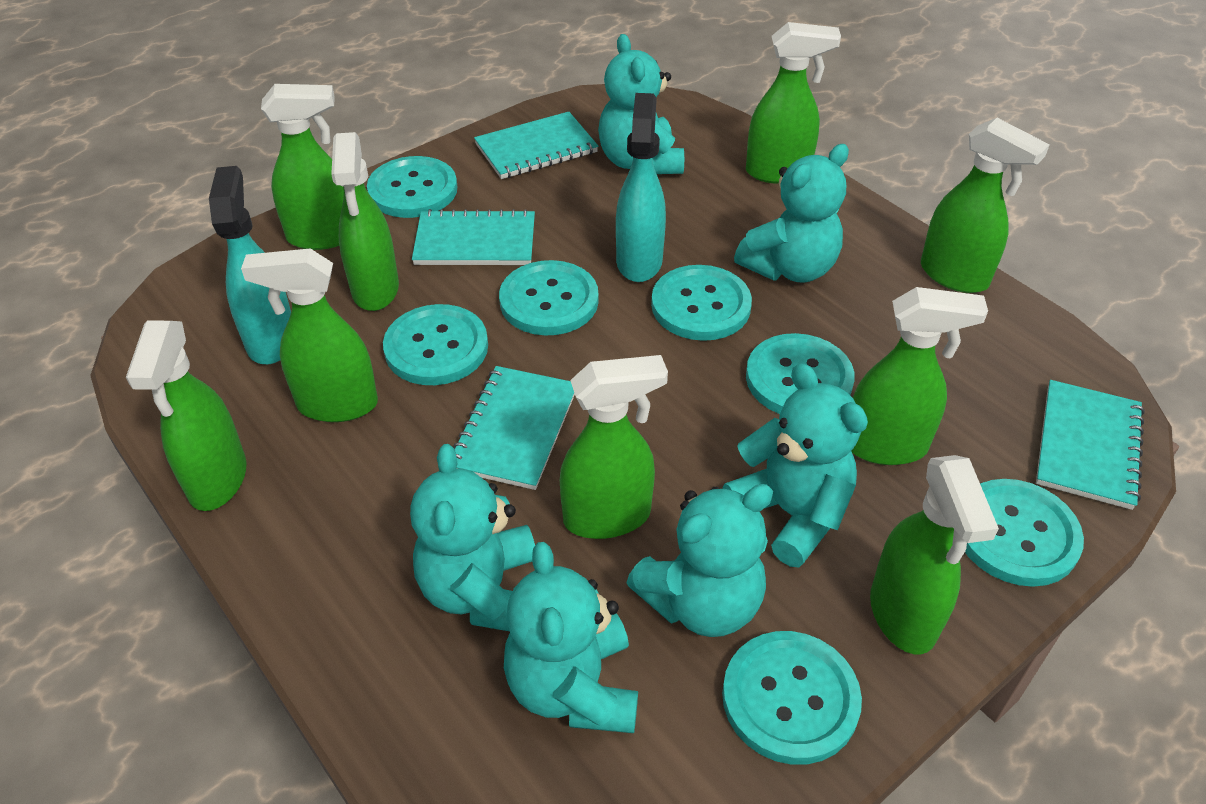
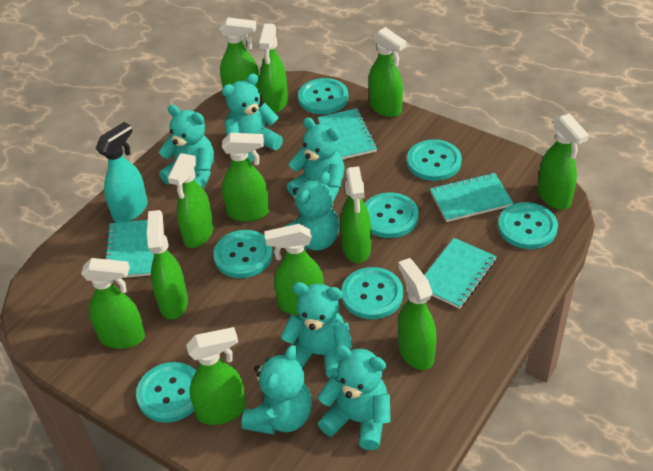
green spray bottle: 9 -> 12
turquoise spray bottle: 2 -> 1
turquoise teddy bear: 6 -> 7

